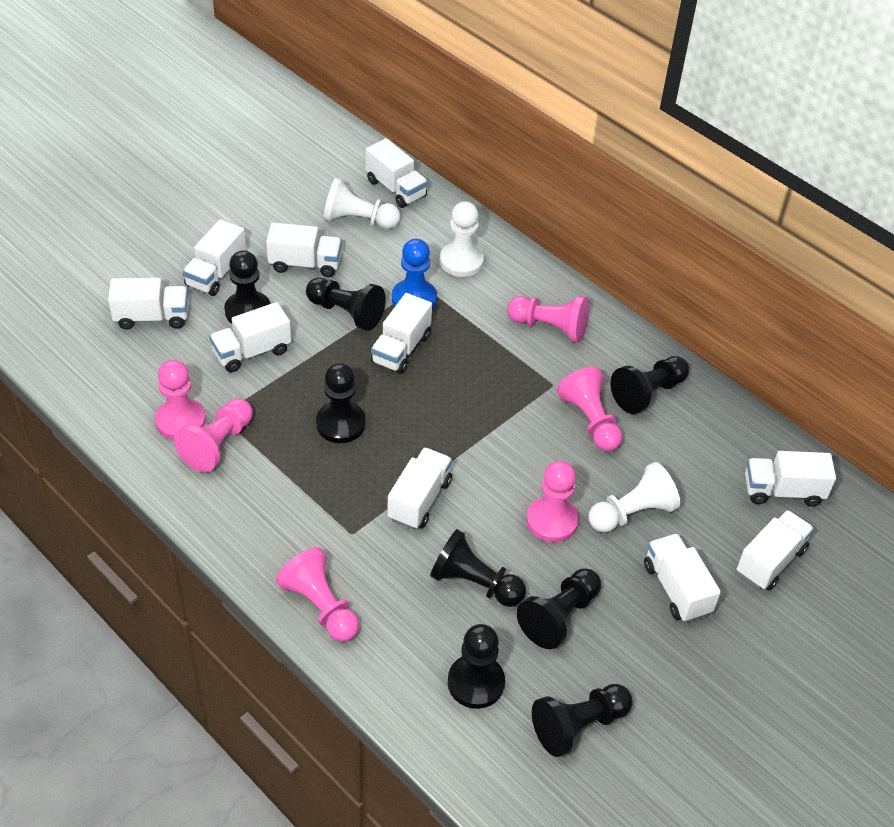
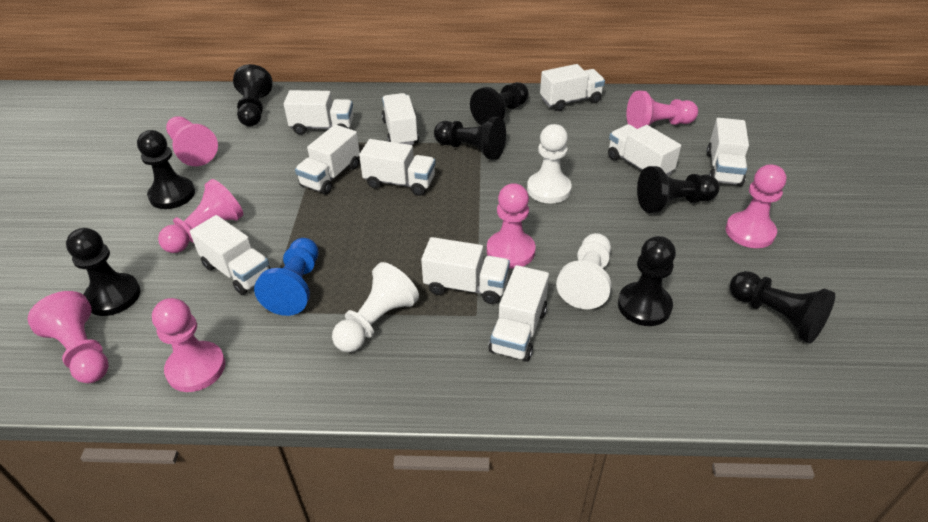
pink pawn: 6 -> 7

